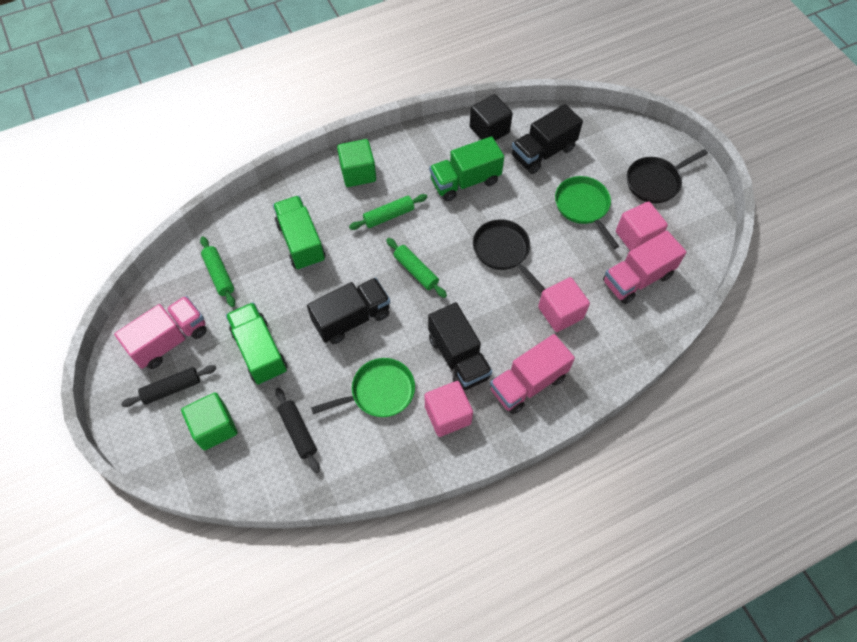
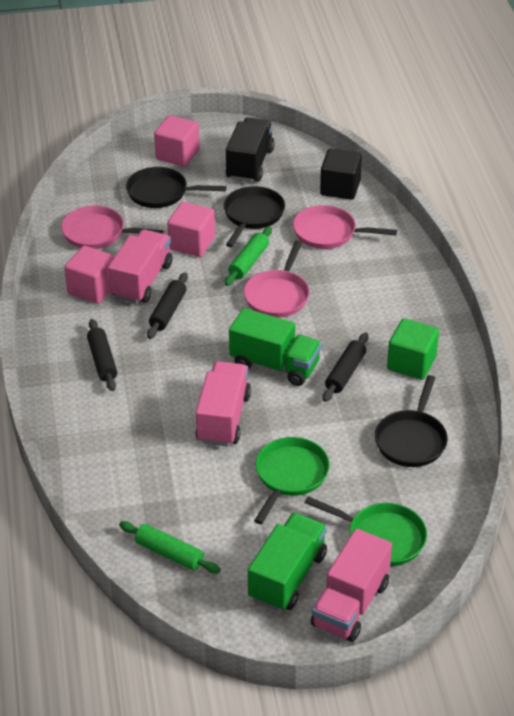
black pan: 2 -> 3
black rolling pin: 2 -> 3
black truck: 3 -> 1
green cube: 2 -> 1
green rolling pin: 3 -> 2
green truck: 3 -> 2
pink pan: 0 -> 3

